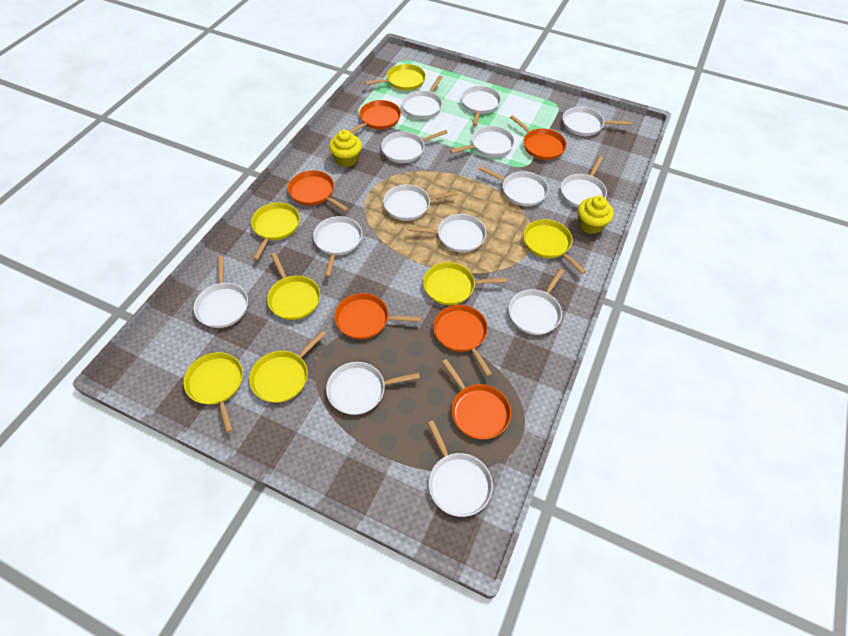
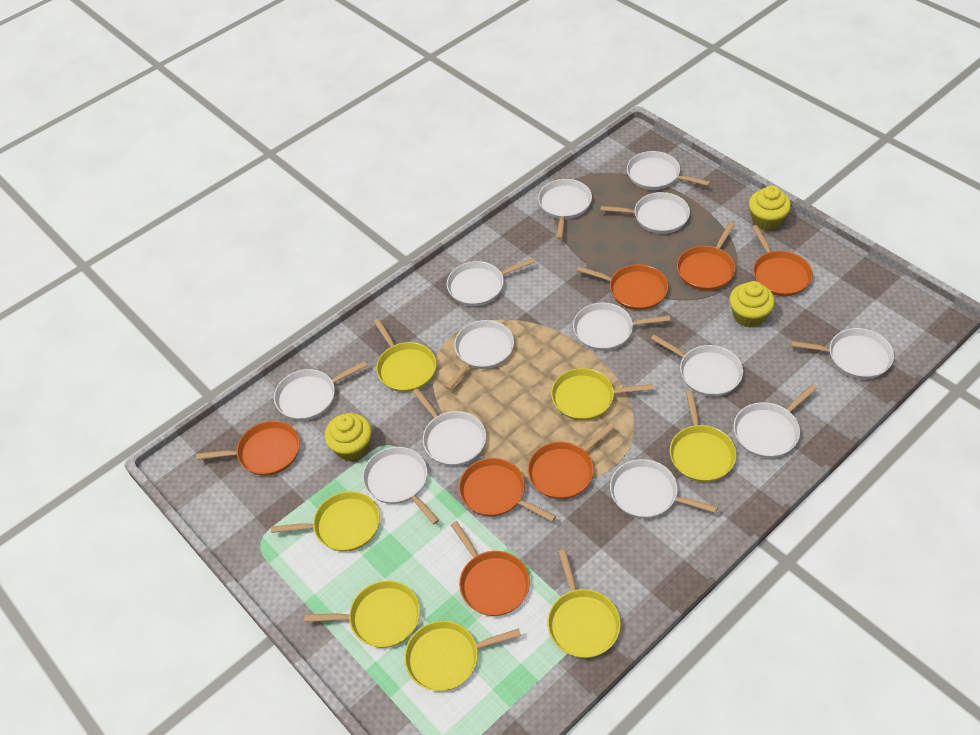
orange pan: 6 -> 7
white pan: 14 -> 13
yellow cupcake: 2 -> 3

